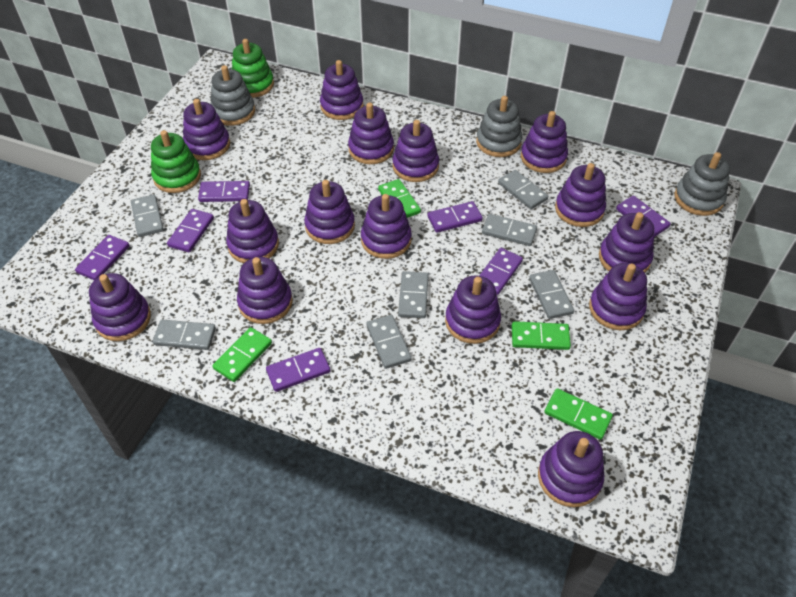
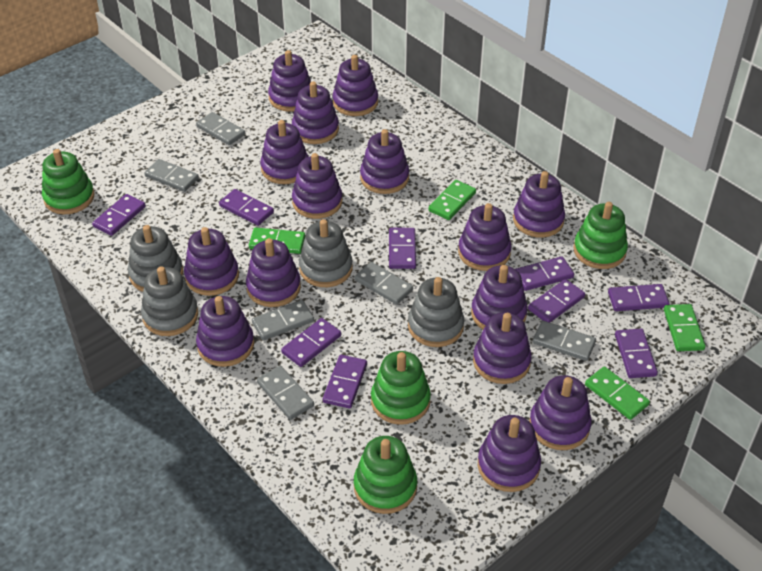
green stacking toy: 2 -> 4
grey domino: 7 -> 6
grey stacking toy: 3 -> 4
purple domino: 7 -> 9

